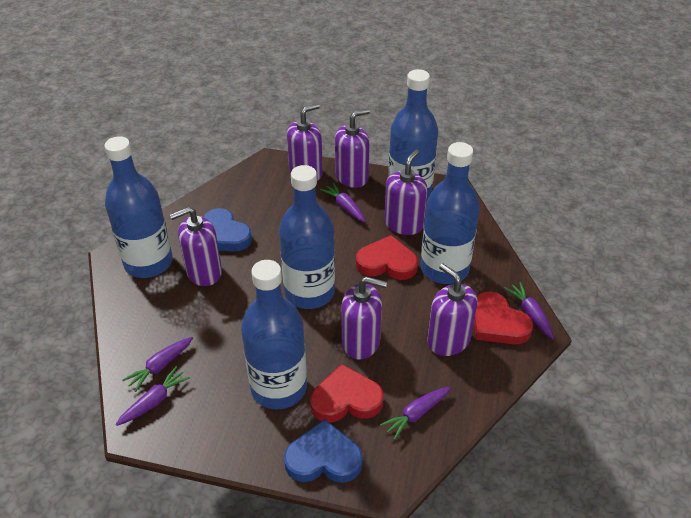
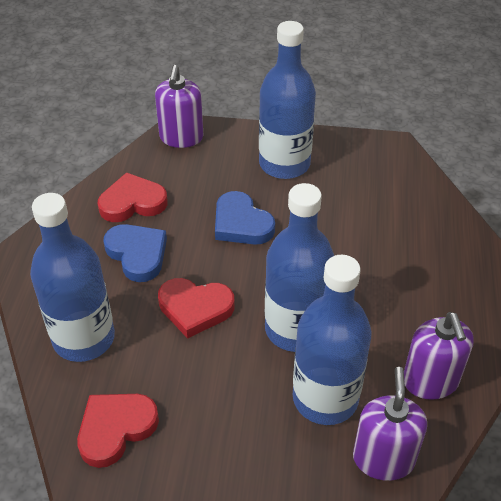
blue bottle: 5 -> 4
purple carrot: 5 -> 0
purple soap dispenser: 6 -> 3

